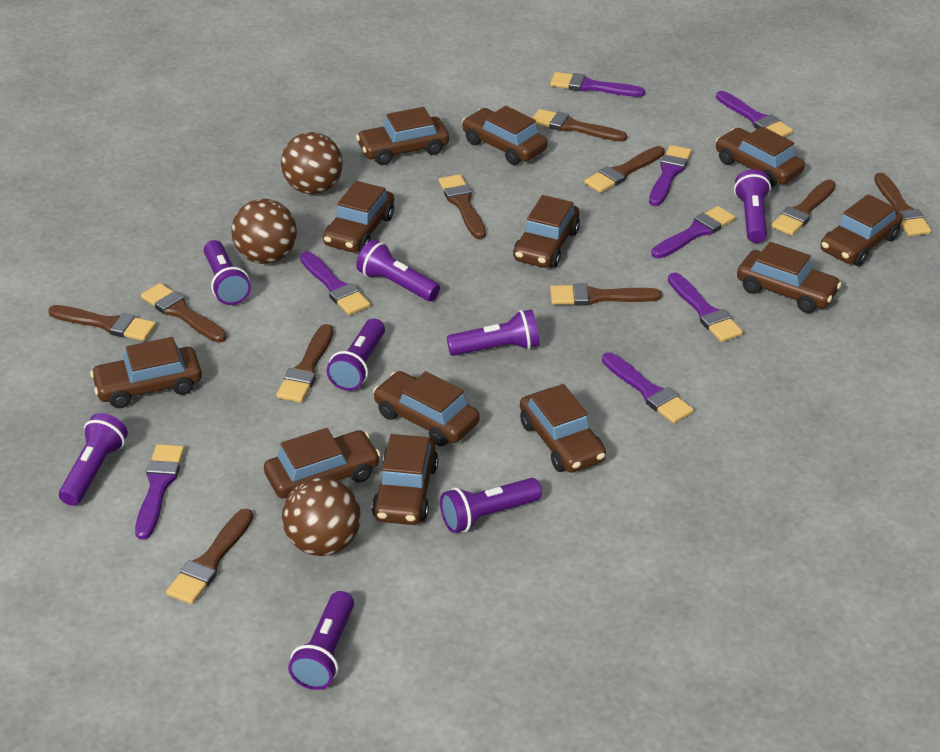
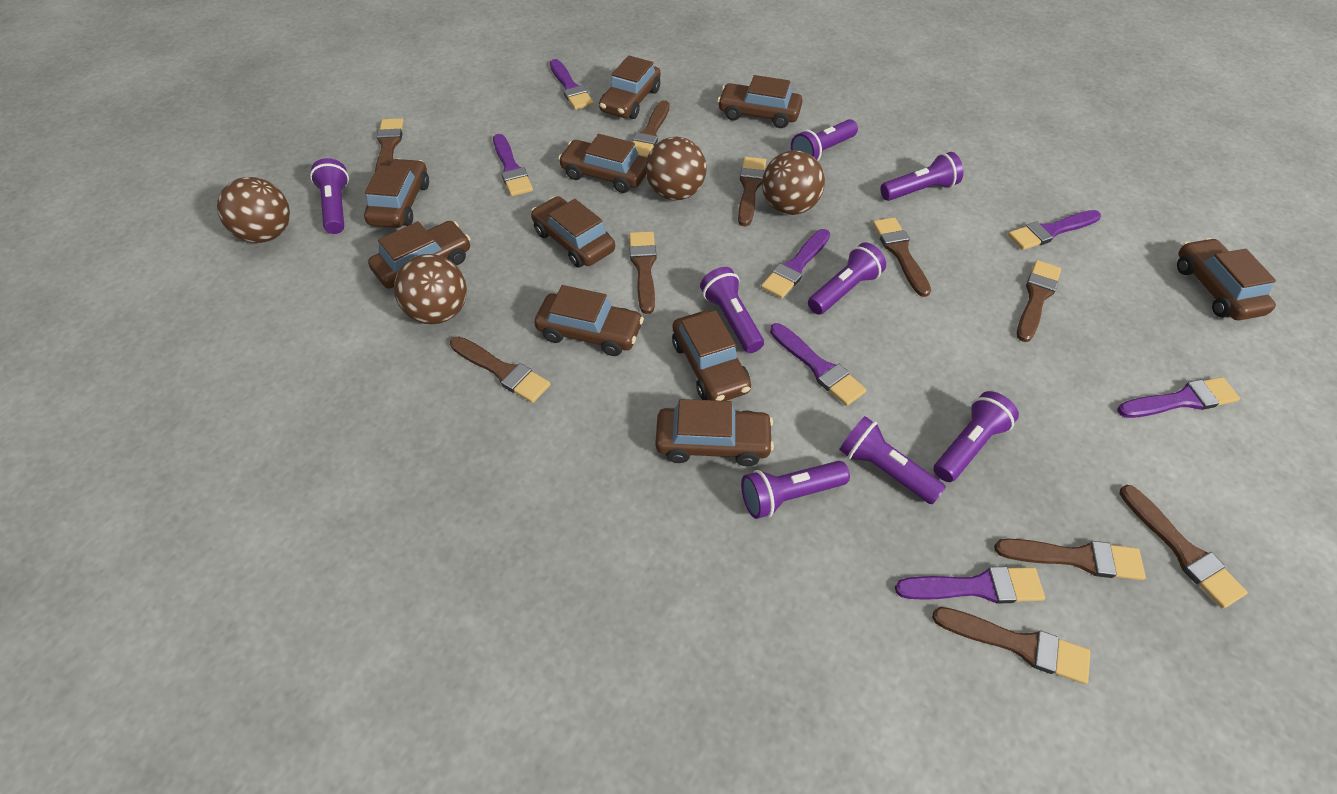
brown ball: 3 -> 4
brown car: 12 -> 10
purple brush: 8 -> 7

